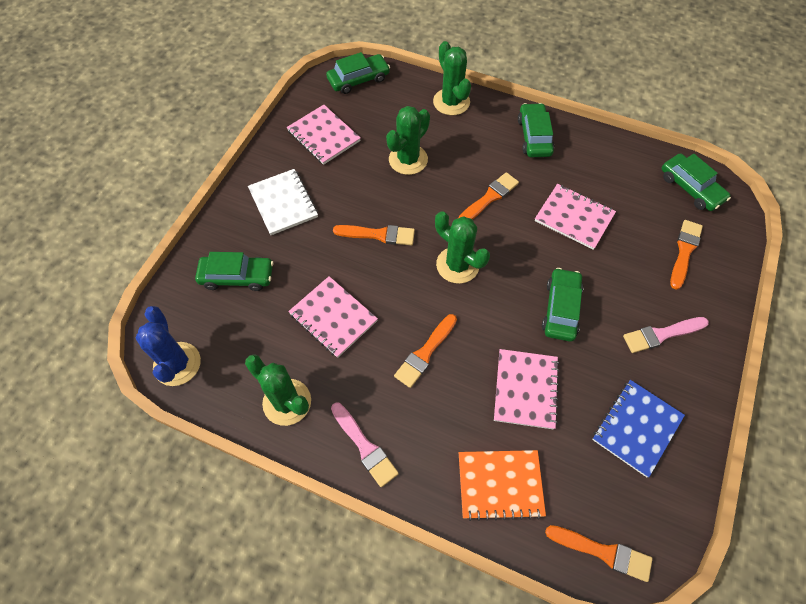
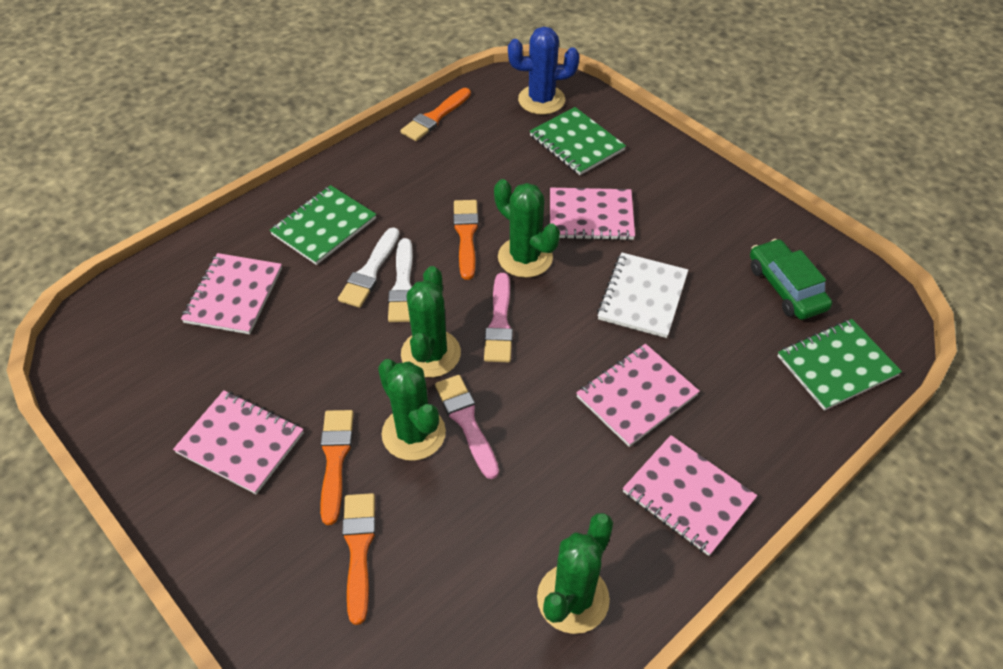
blue notebook: 1 -> 0
green car: 5 -> 1
green notebook: 0 -> 3
orange brush: 5 -> 4
orange notebook: 1 -> 0
pink notebook: 4 -> 5
white brush: 0 -> 2

